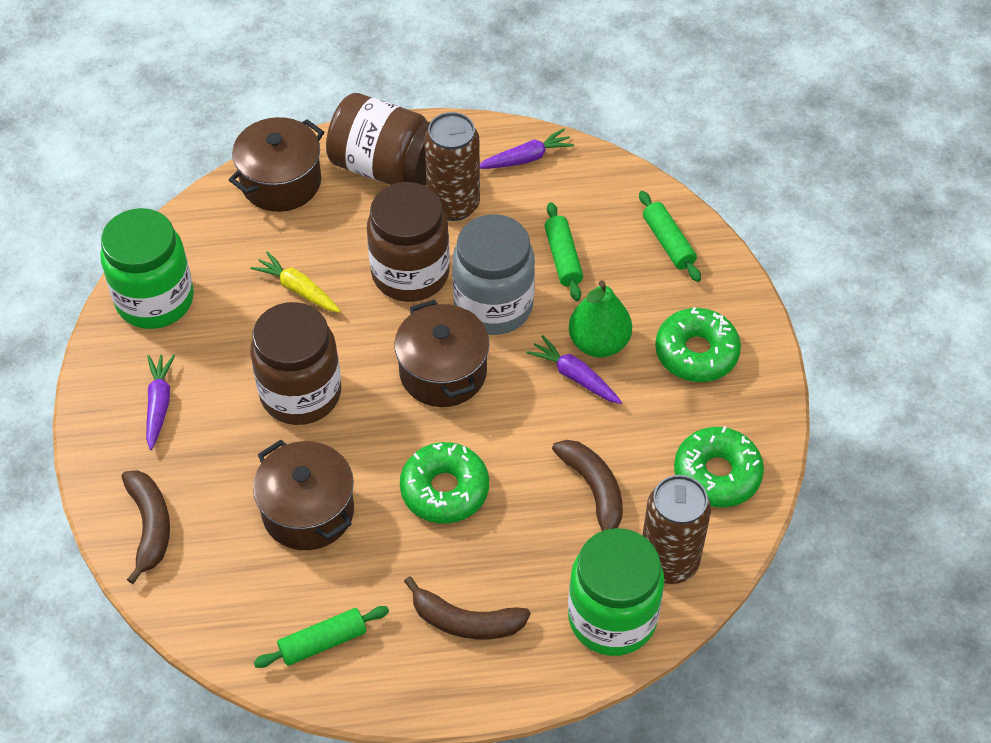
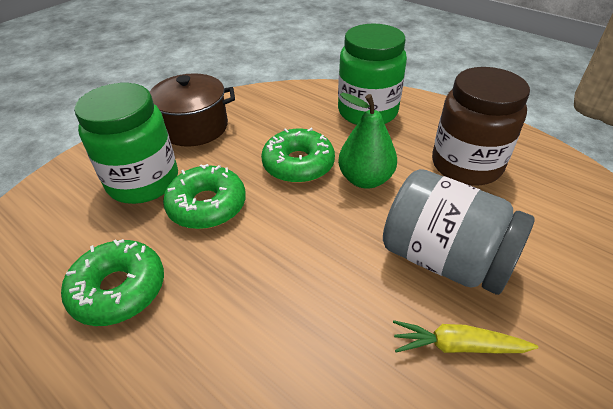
brown banana: 3 -> 0
brown can: 2 -> 0
brown jar: 3 -> 1
brown pot: 3 -> 1
green rolling pin: 3 -> 0
purple carrot: 3 -> 0

